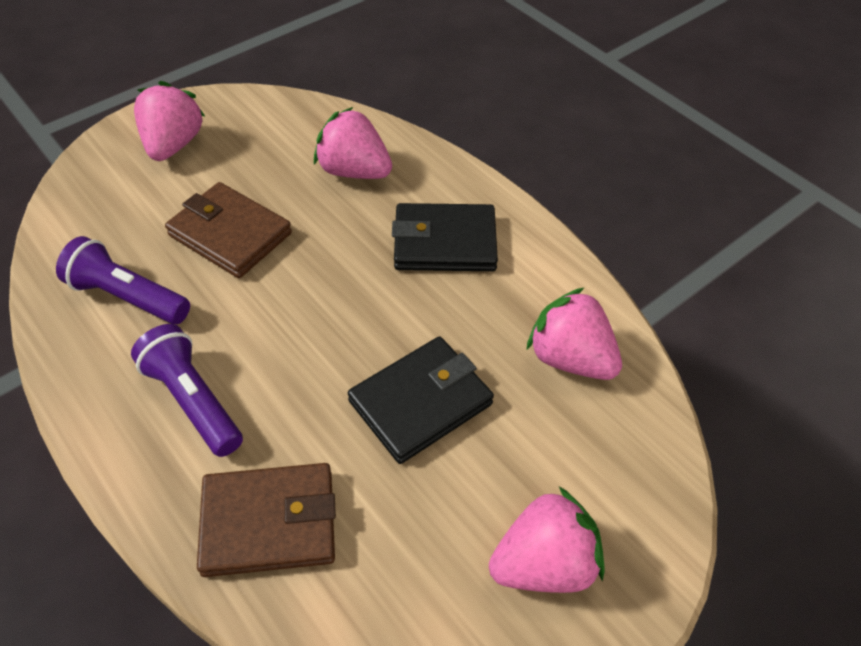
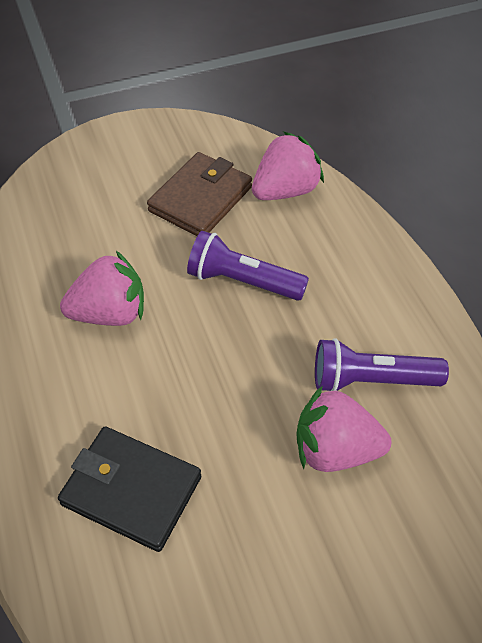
black wallet: 2 -> 1
brown wallet: 2 -> 1
pink strawberry: 4 -> 3

